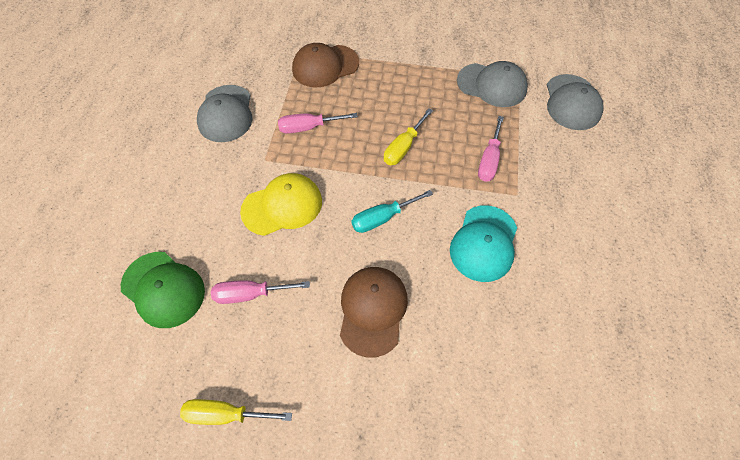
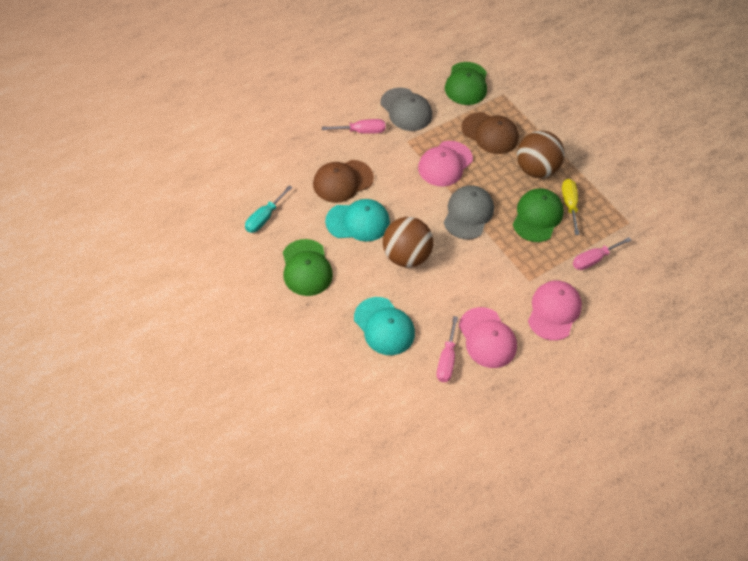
brown ball: 0 -> 2
green cap: 1 -> 3
grey cap: 3 -> 2
pink cap: 0 -> 3
turquoise cap: 1 -> 2
yellow cap: 1 -> 0
yellow screwdriver: 2 -> 1

